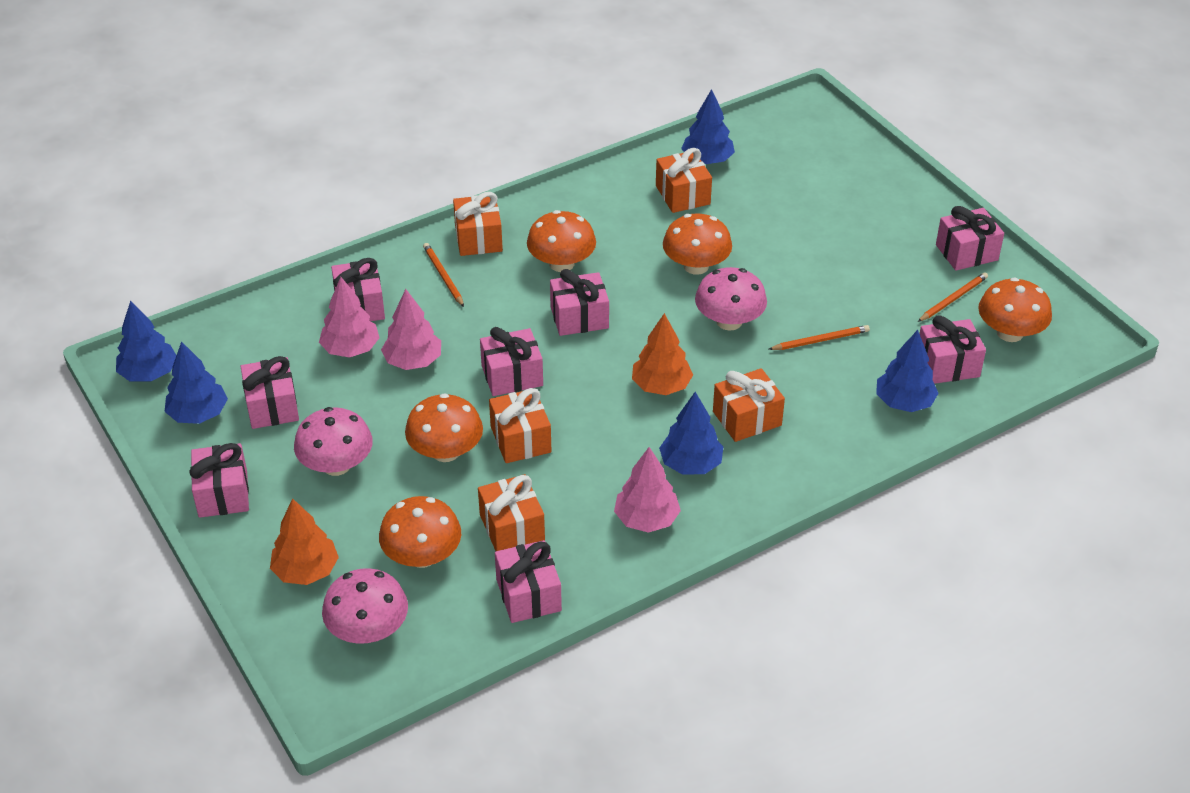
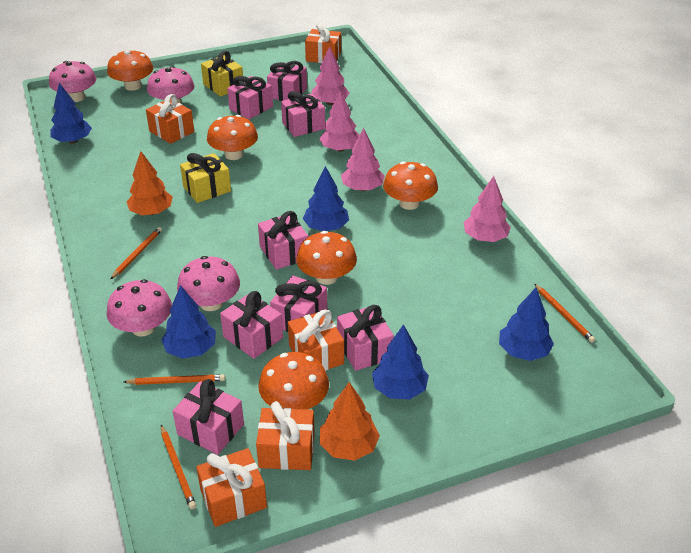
orange pencil: 3 -> 4
pink mushroom: 3 -> 4
pink tree: 3 -> 4
yellow gift: 0 -> 2

